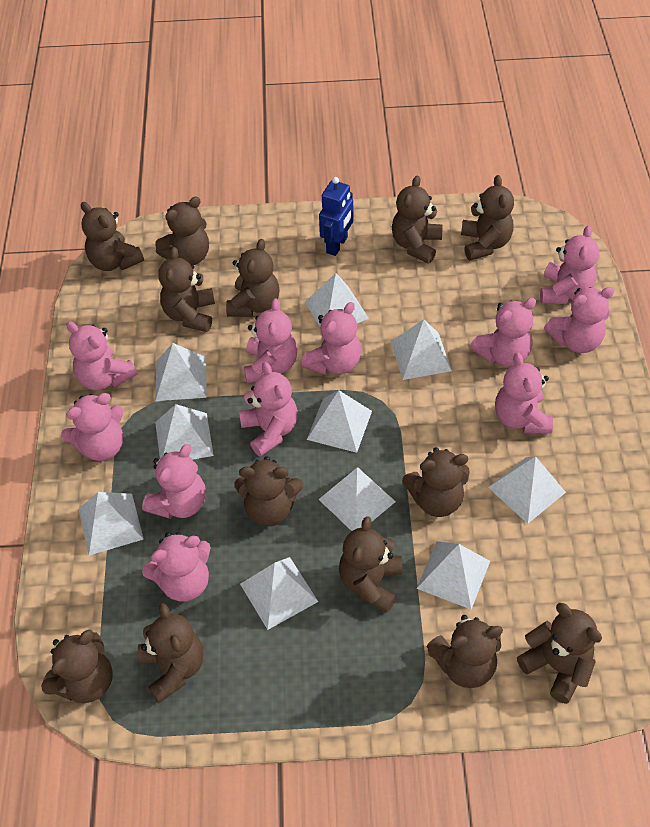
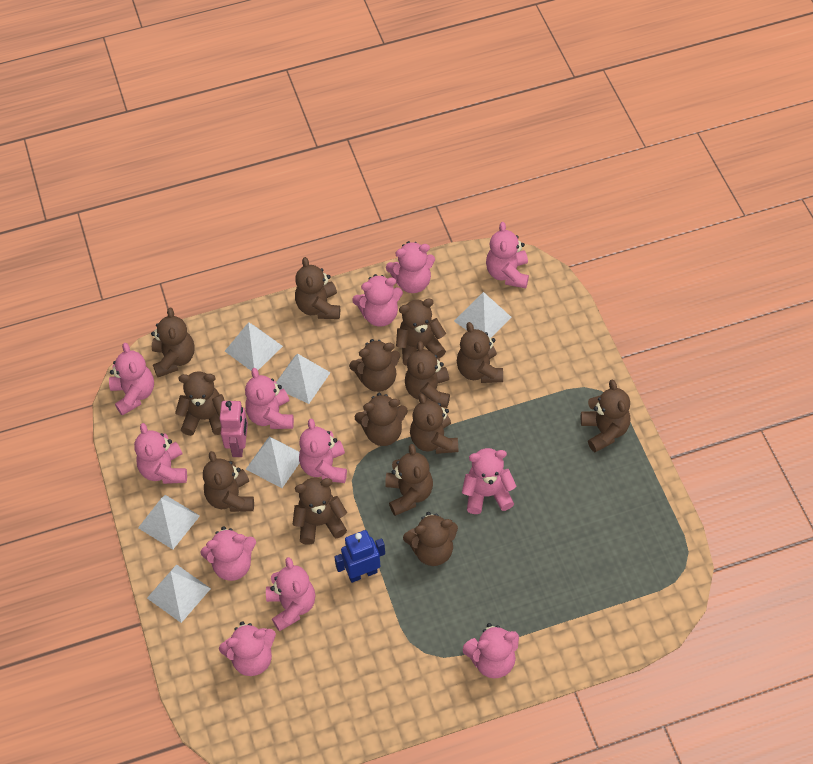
brown teddy bear: 13 -> 14
pink robot: 0 -> 1
pink teddy bear: 11 -> 12
white pyramid: 10 -> 6

